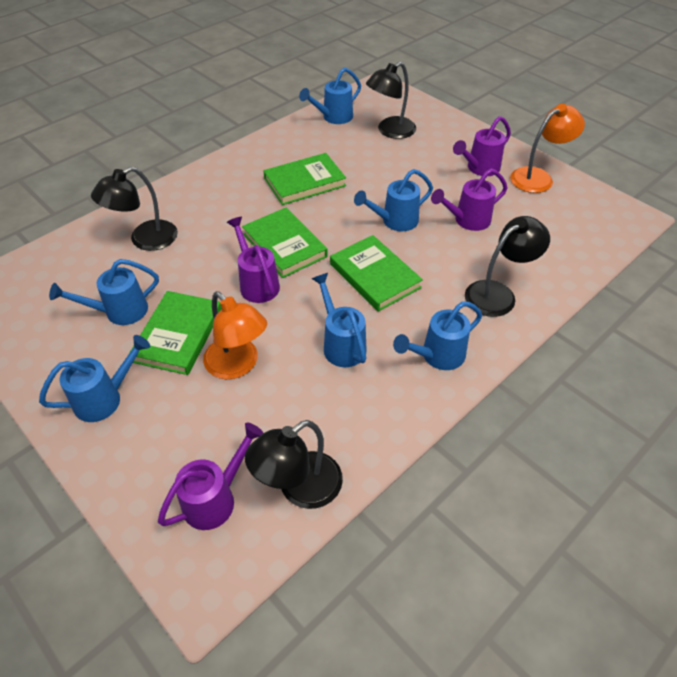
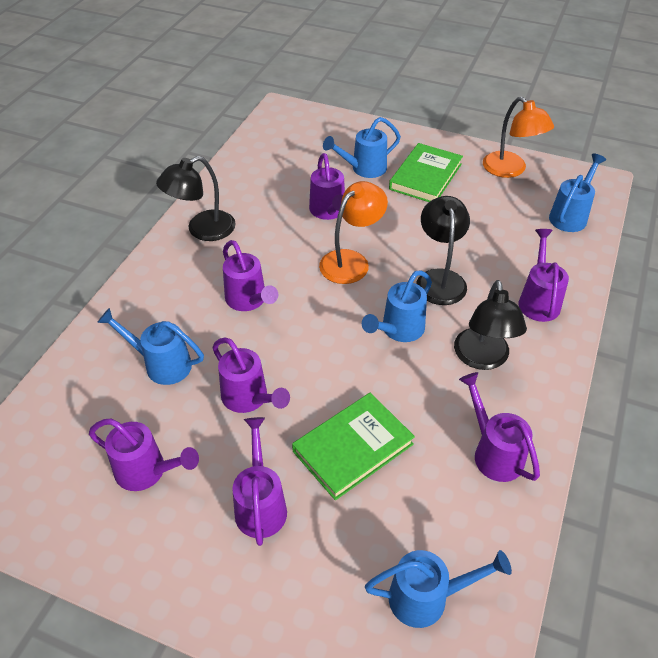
black lamp: 4 -> 3
blue watering can: 6 -> 5
green book: 4 -> 2
purple watering can: 4 -> 7

